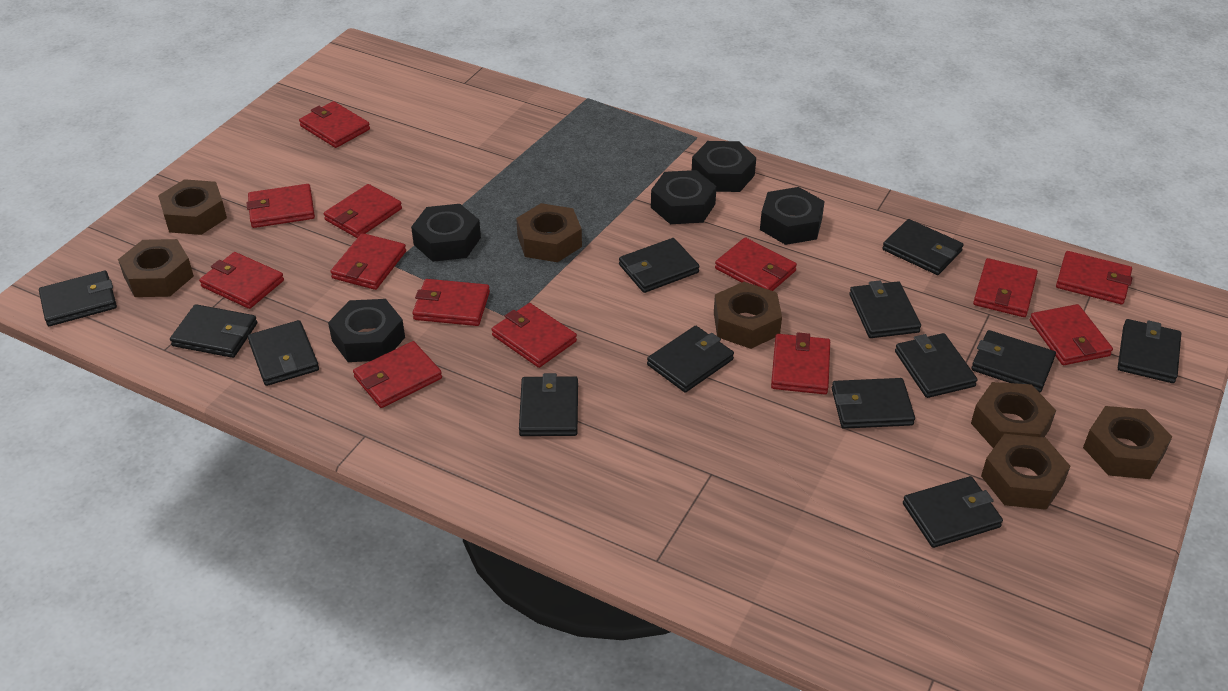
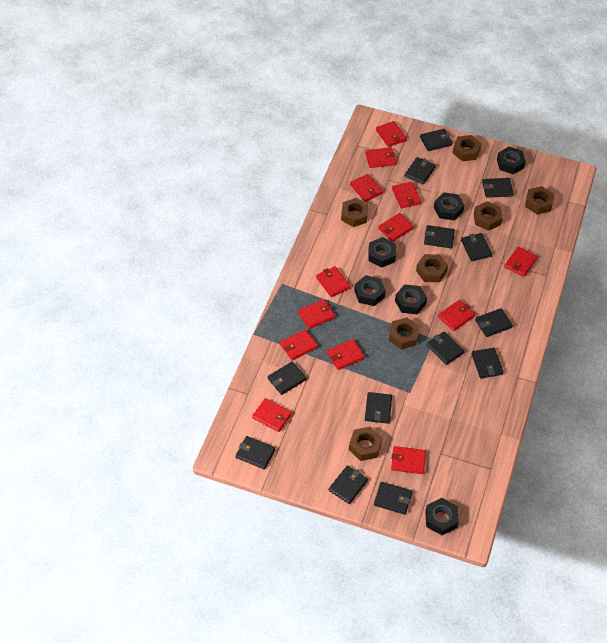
black nut: 5 -> 6

